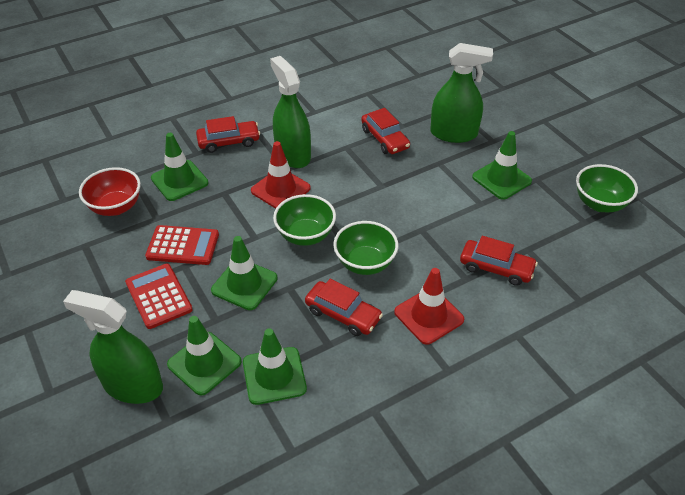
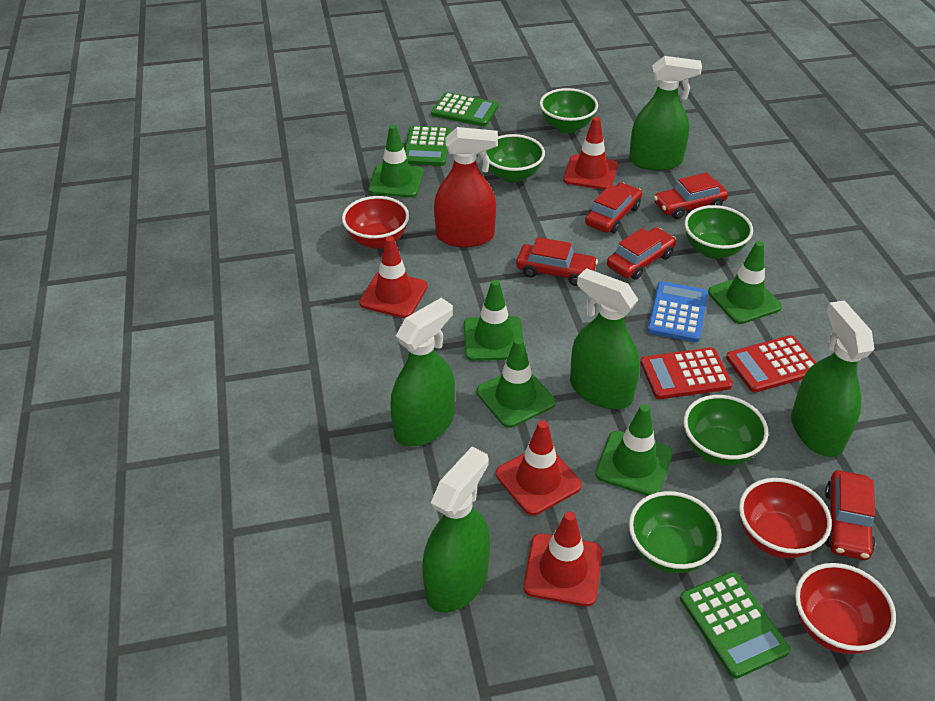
blue calculator: 0 -> 1
green bowl: 3 -> 5
green calculator: 0 -> 3
green spray bottle: 3 -> 5
red bowl: 1 -> 3
red car: 4 -> 5
red spray bottle: 0 -> 1
red traffic cone: 2 -> 4

